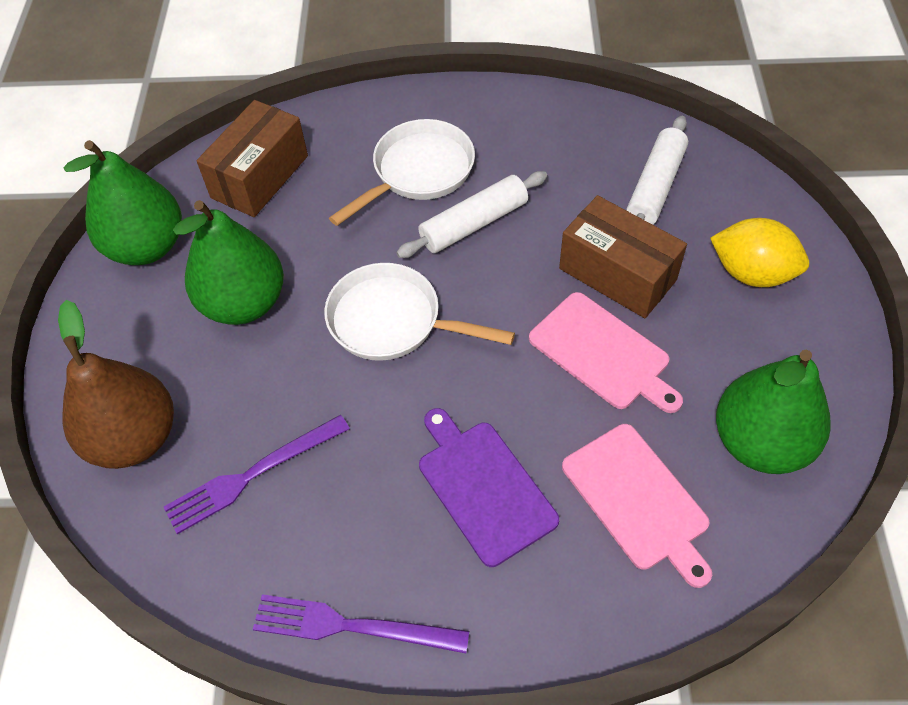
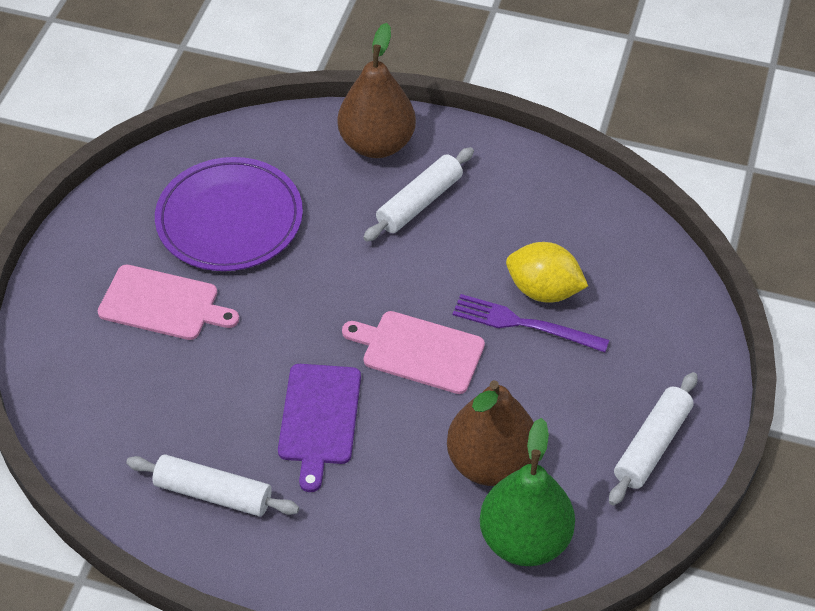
brown box: 2 -> 0
brown pear: 1 -> 2
green pear: 3 -> 1
purple fork: 2 -> 1
purple plate: 0 -> 1
white pan: 2 -> 0
white rolling pin: 2 -> 3

